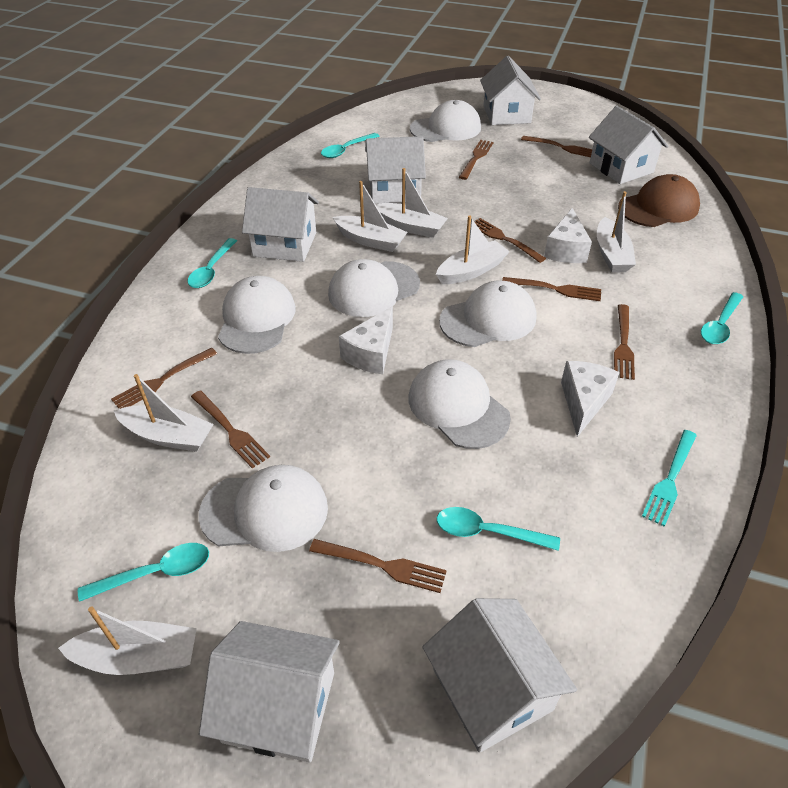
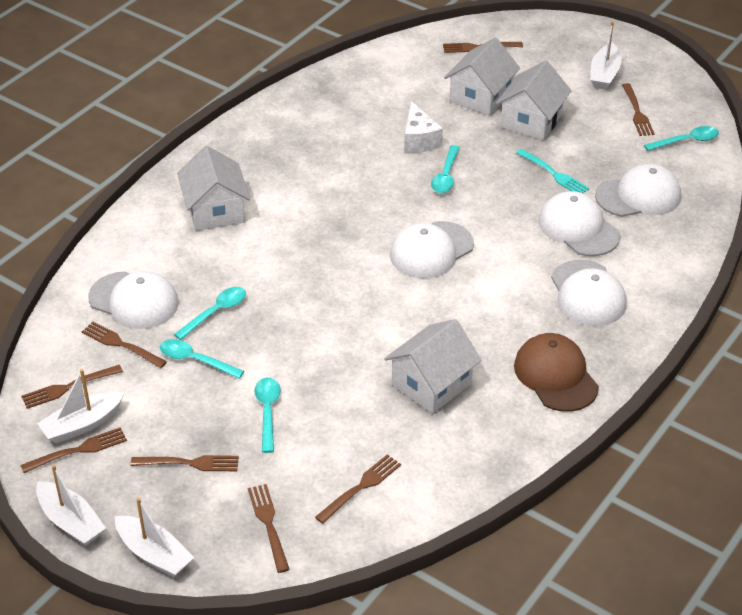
white boat: 6 -> 4
white cap: 6 -> 5
white cheese: 3 -> 1
white house: 6 -> 4

